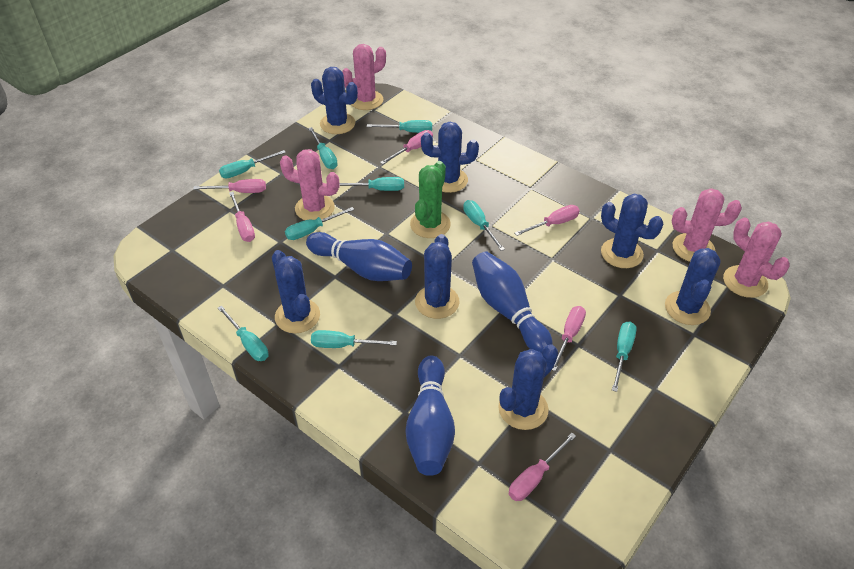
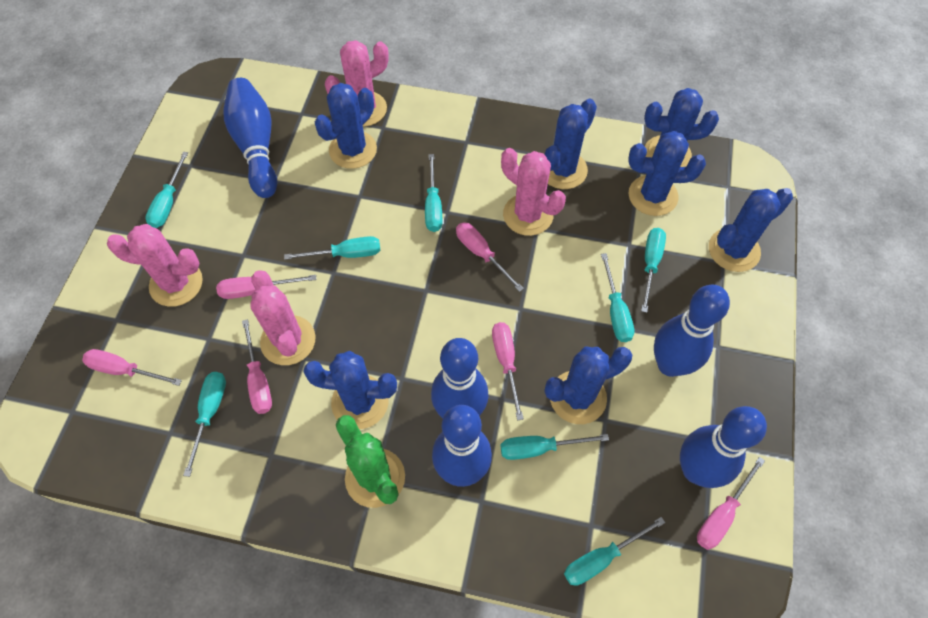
blue bowling pin: 3 -> 5
turquoise screwdriver: 9 -> 8

